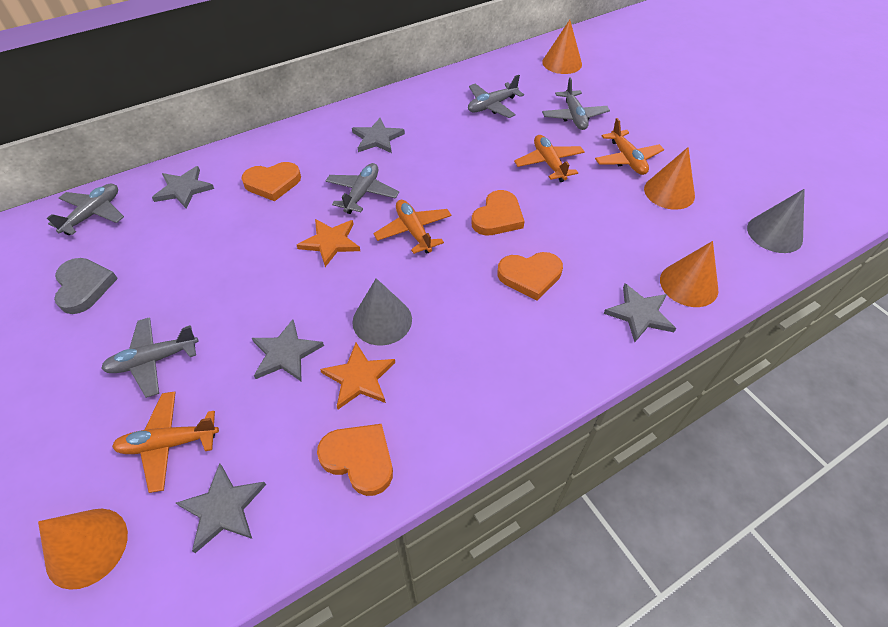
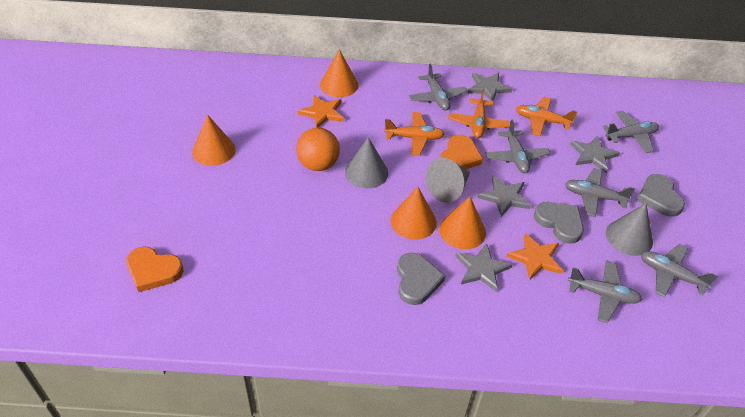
grey cone: 2 -> 3
grey heart: 1 -> 3
grey plane: 5 -> 6
grey star: 5 -> 4
orange ball: 0 -> 1
orange heart: 4 -> 2
orange plane: 4 -> 3

